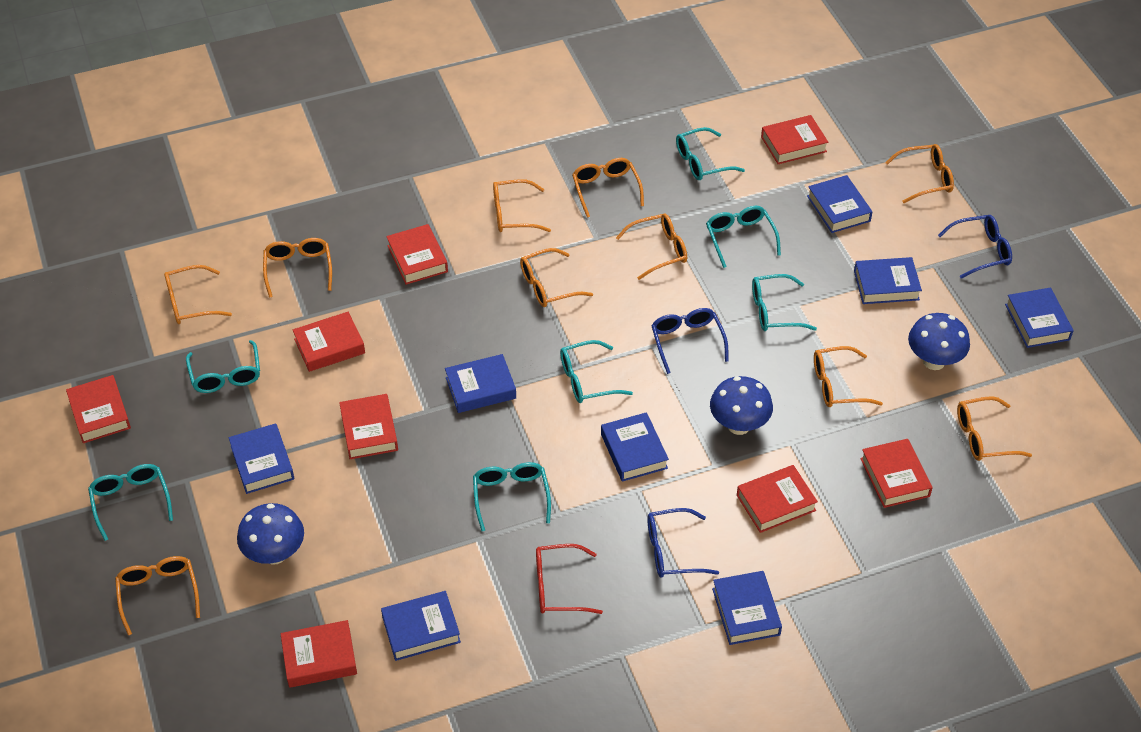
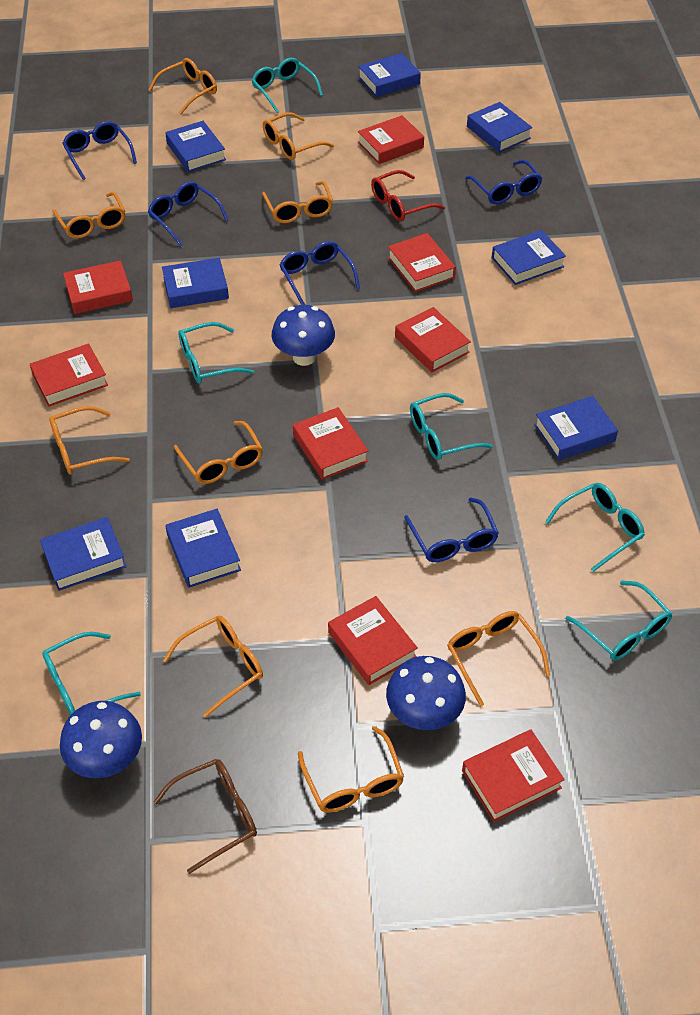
blue glasses: 3 -> 5
brown glasses: 0 -> 1
orange glasses: 10 -> 9
turquoise glasses: 7 -> 6

